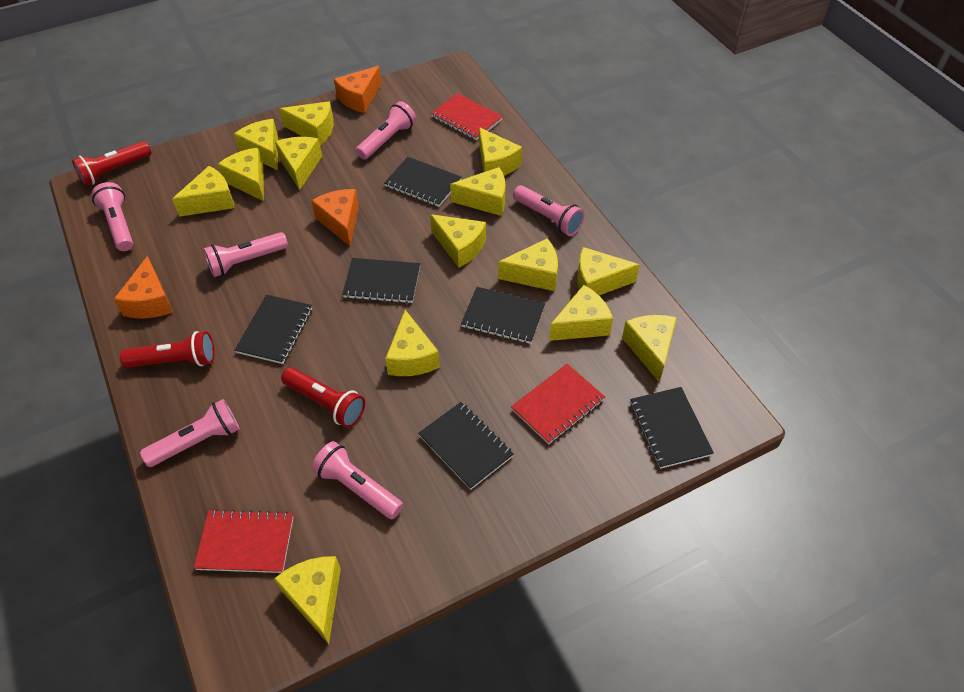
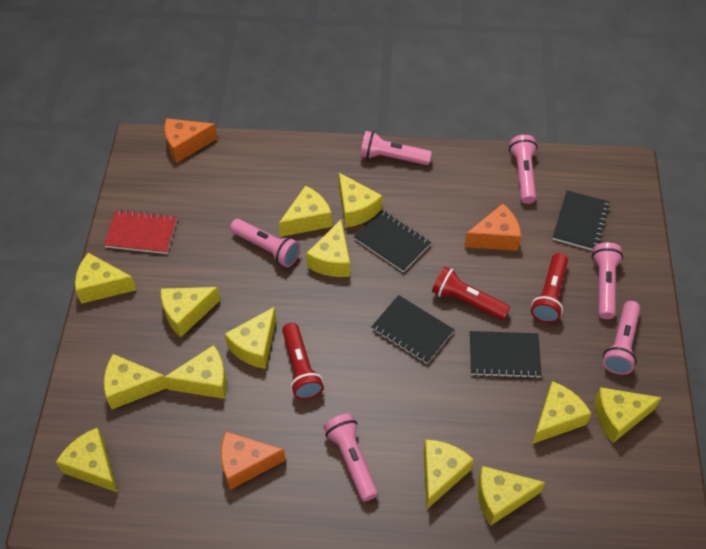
black notebook: 6 -> 4
red notebook: 3 -> 1
yellow cheese: 14 -> 13

